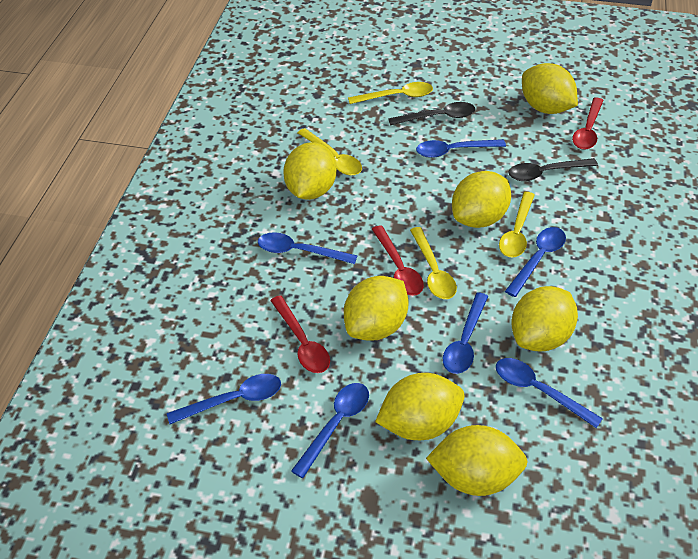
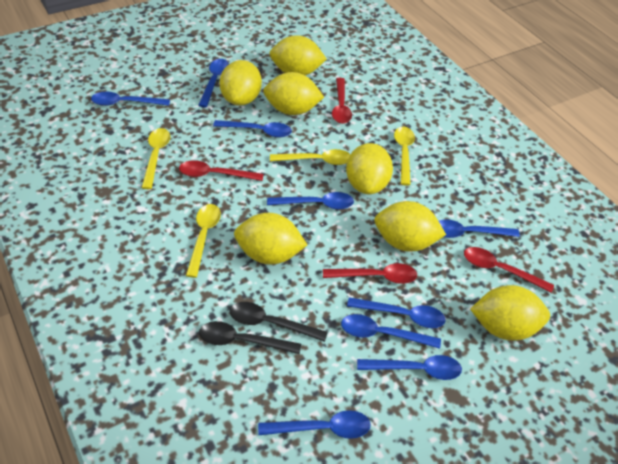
blue spoon: 7 -> 9
red spoon: 3 -> 4

